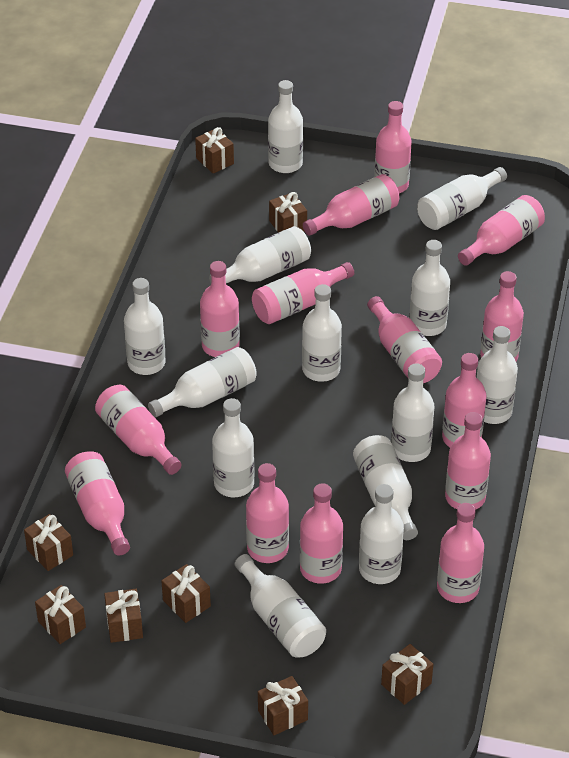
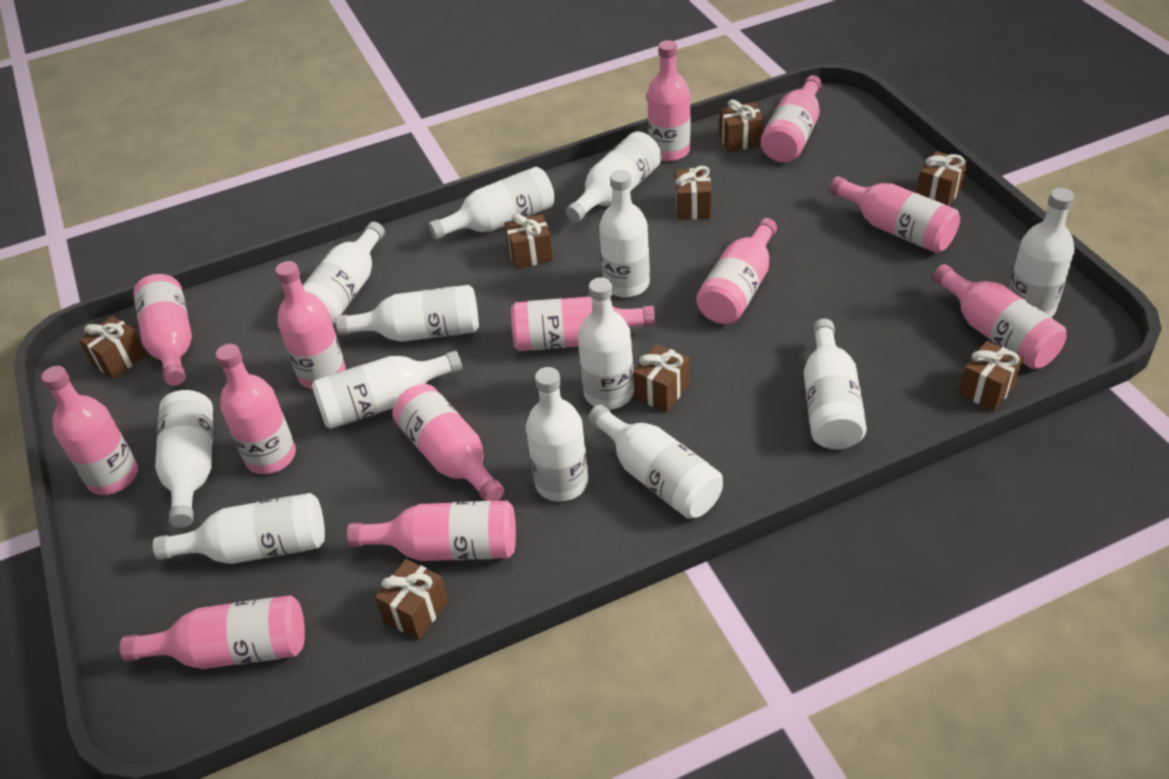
pink bottle: 14 -> 13

